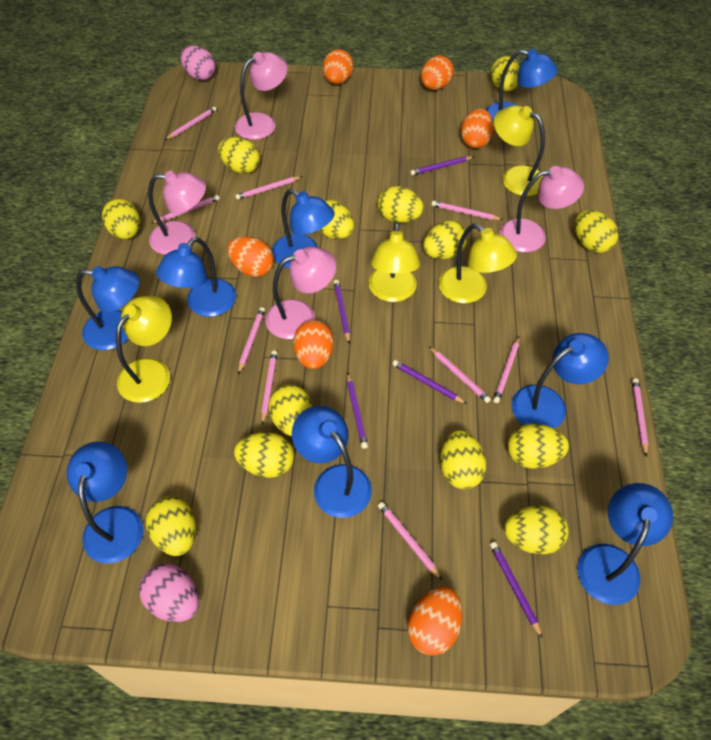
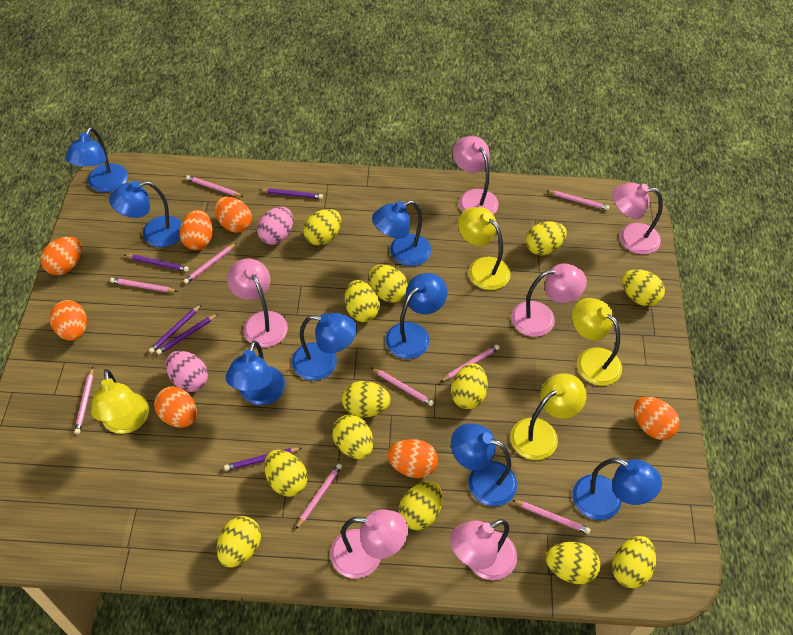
orange egg: 6 -> 7
pink lamp: 4 -> 6
pink pencil: 10 -> 9

